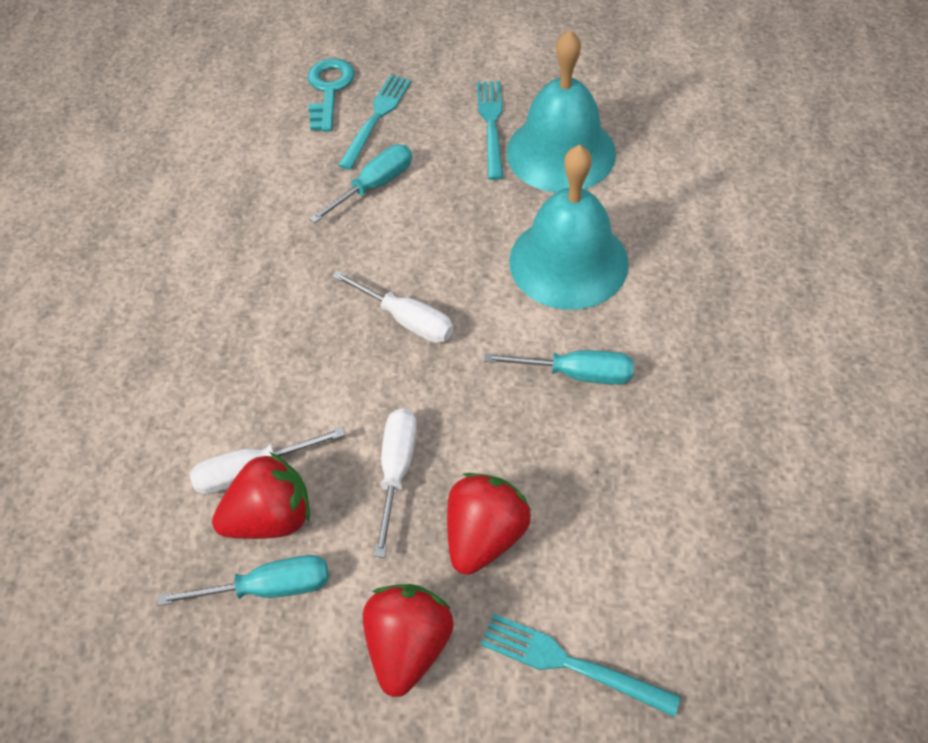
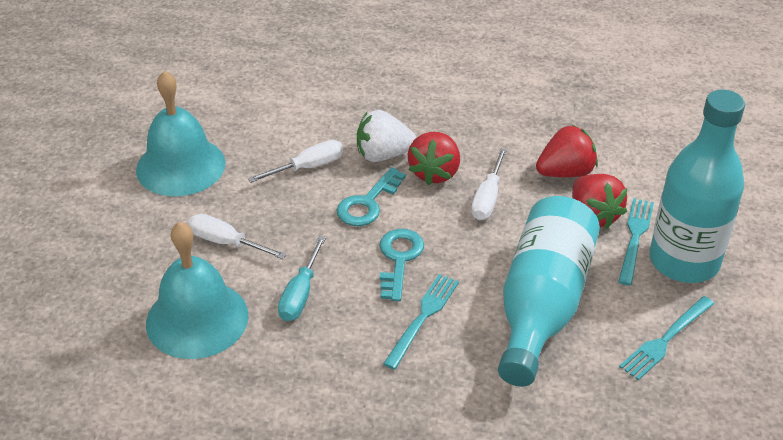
turquoise bottle: 0 -> 2
turquoise key: 1 -> 2
turquoise screwdriver: 3 -> 1
white strawberry: 0 -> 1

